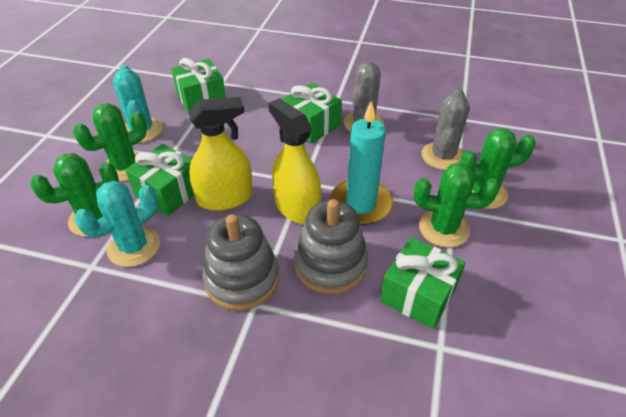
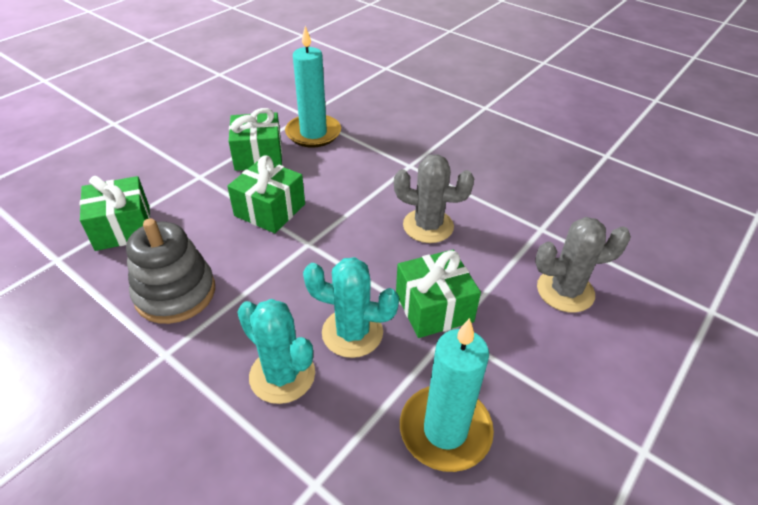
green cactus: 4 -> 0
grey stacking toy: 2 -> 1
turquoise candle: 1 -> 2
yellow spray bottle: 2 -> 0

